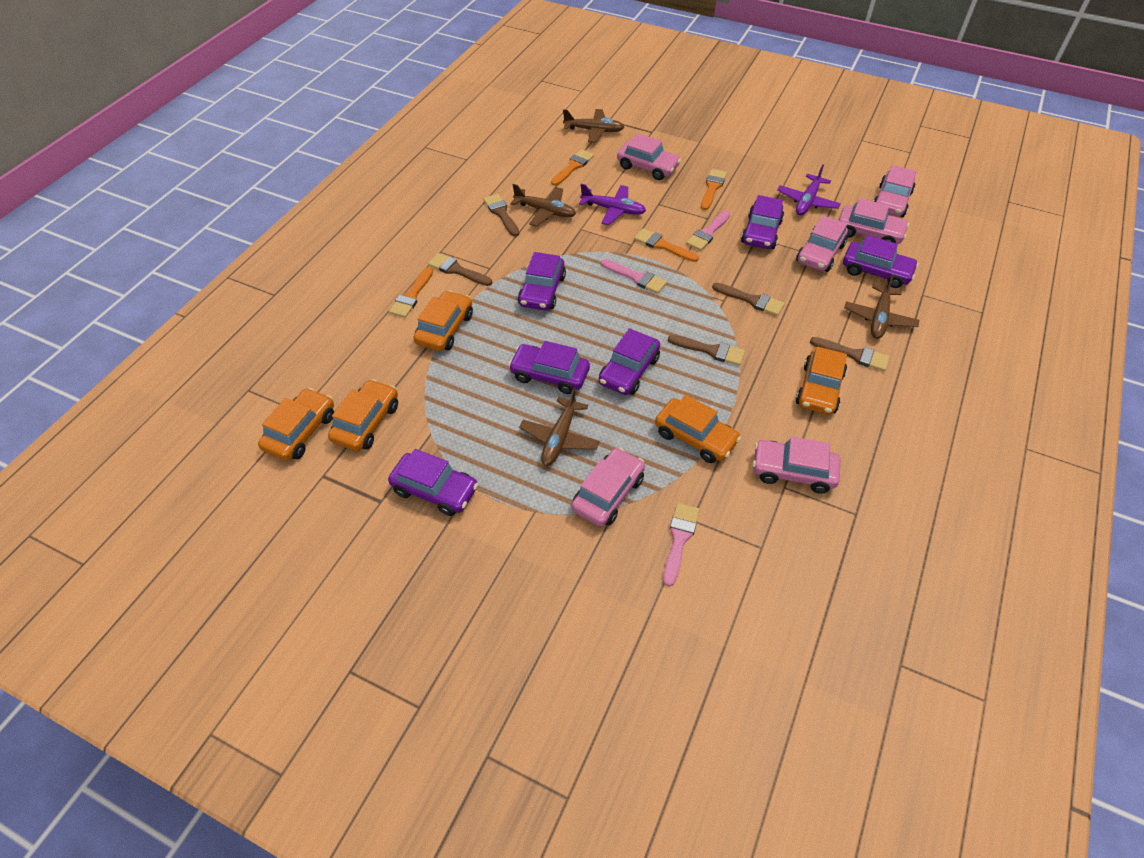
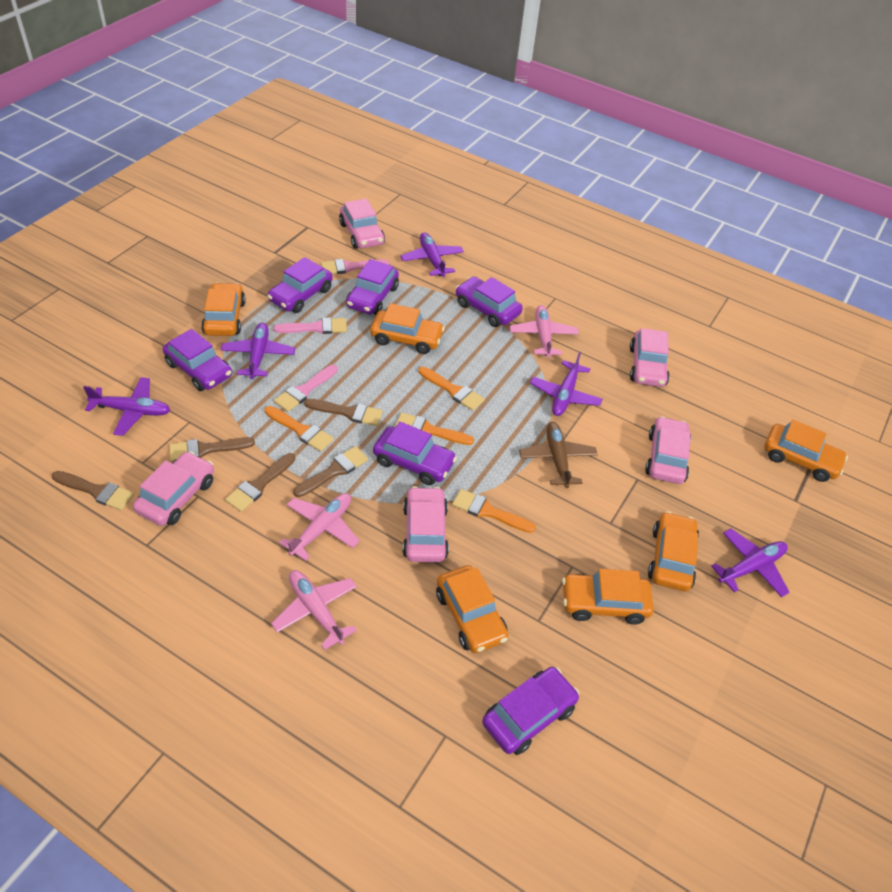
brown plane: 4 -> 1
orange car: 5 -> 6
pink car: 6 -> 5
pink plane: 0 -> 3
purple plane: 2 -> 5

